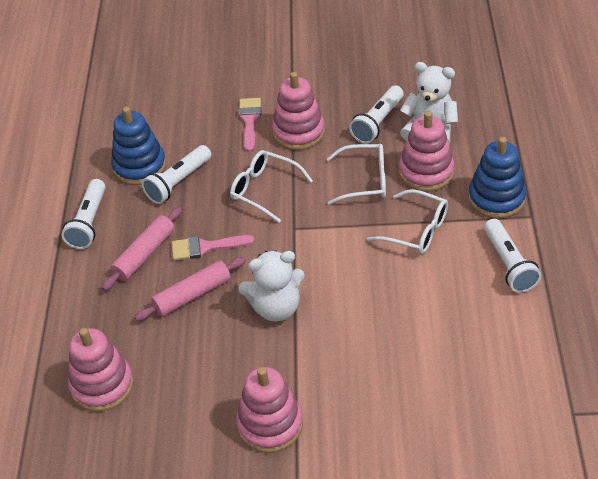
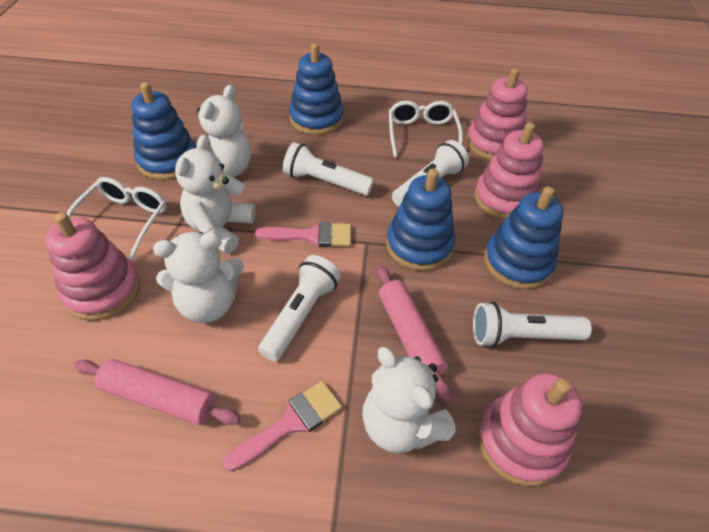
blue stacking toy: 2 -> 4
white glasses: 3 -> 2
white teddy bear: 2 -> 4

